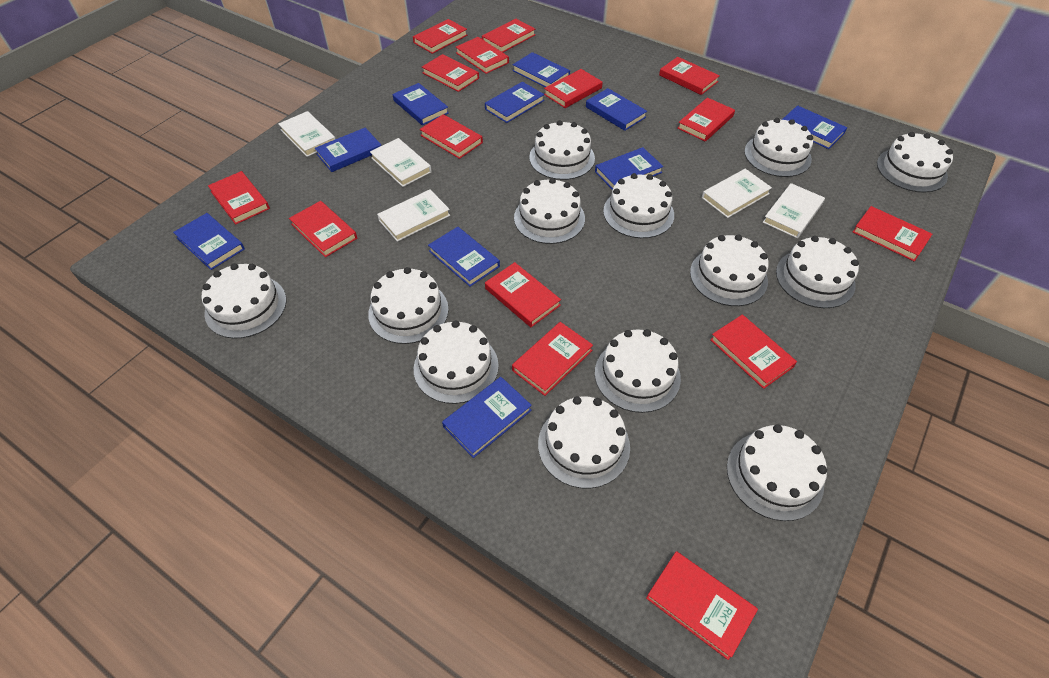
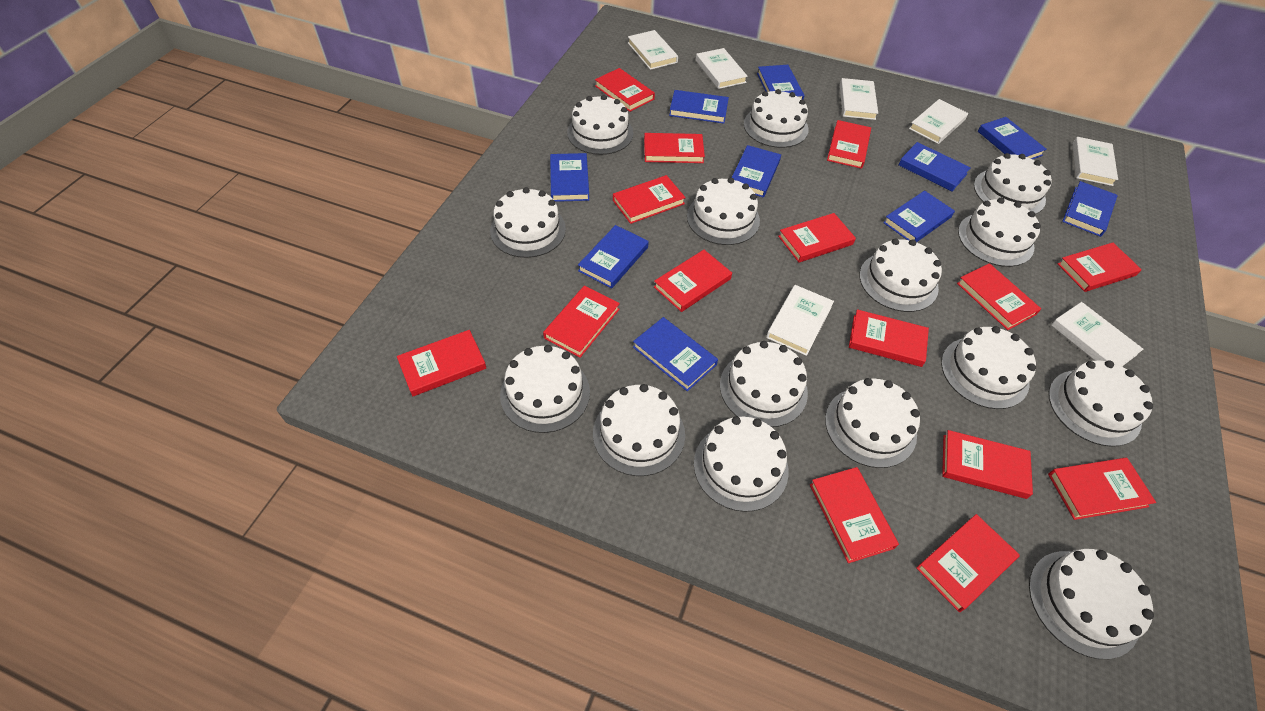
white book: 5 -> 7
white cake: 13 -> 15

